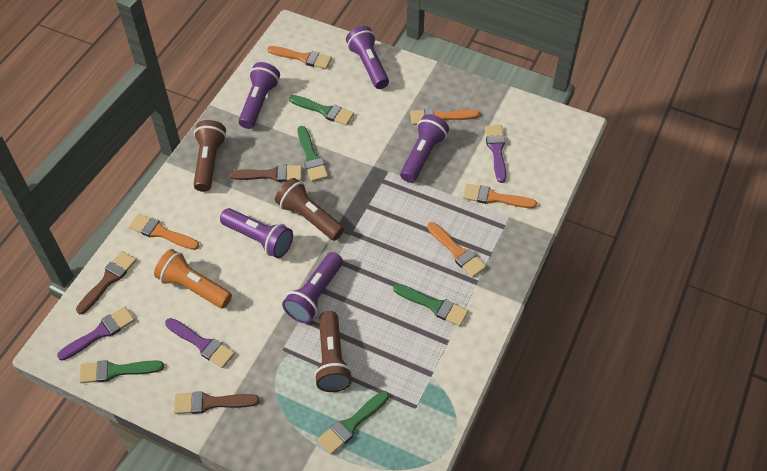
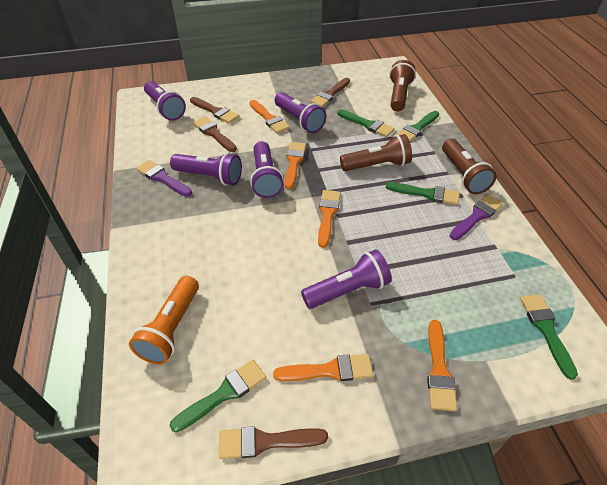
brown brush: 3 -> 4
purple brush: 3 -> 2

